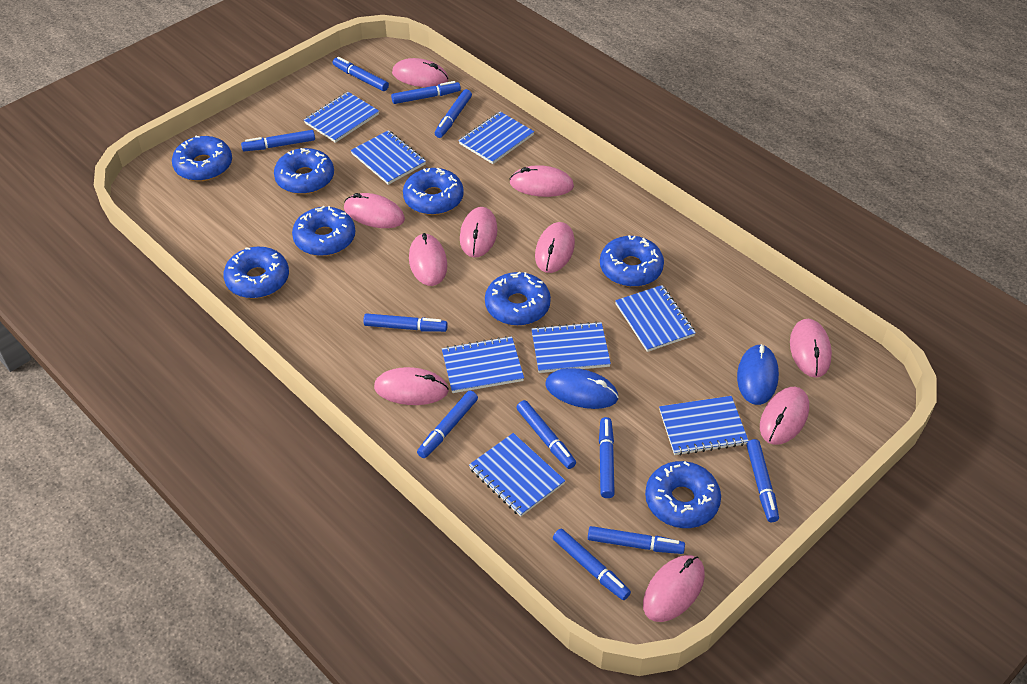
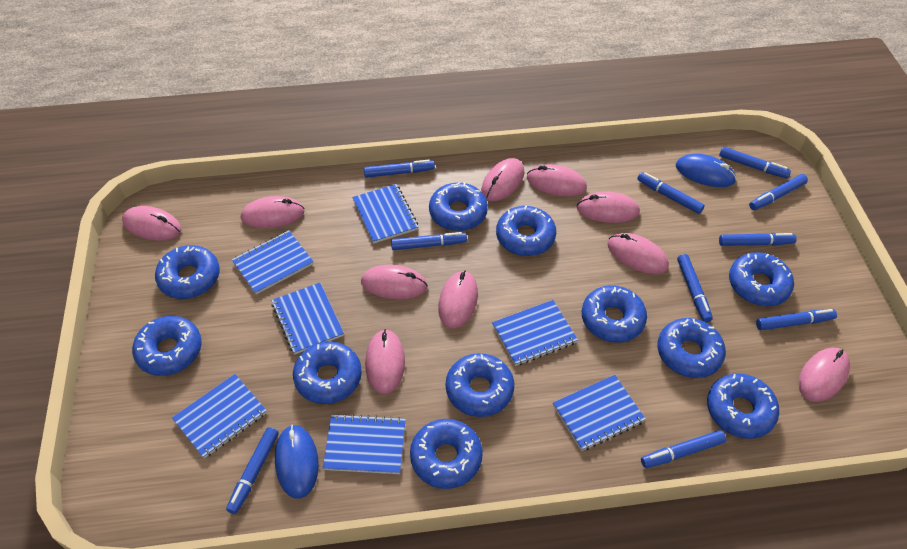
blue donut: 8 -> 11
blue marker: 11 -> 10
blue notebook: 8 -> 7

